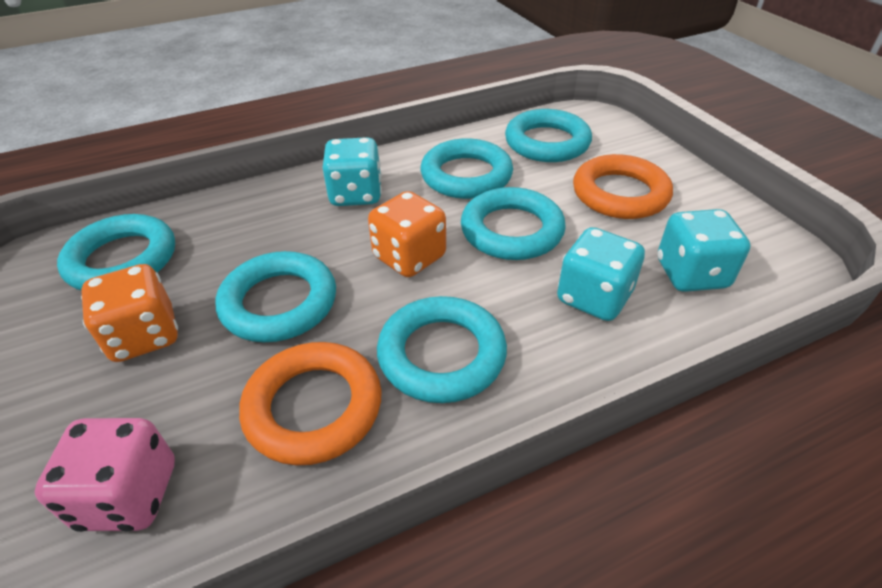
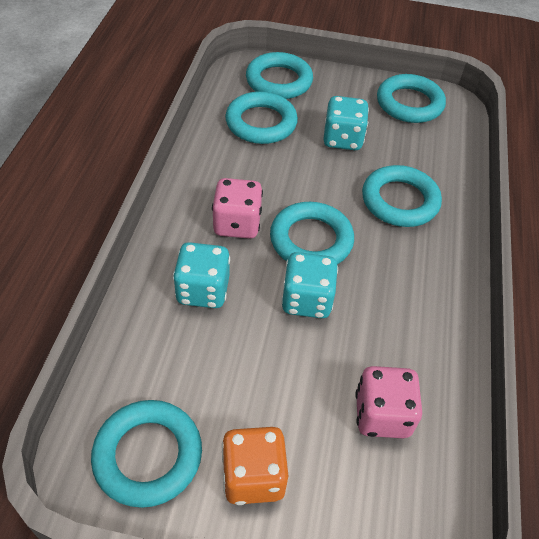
orange dice: 2 -> 1
orange ring: 2 -> 0
pink dice: 1 -> 2

